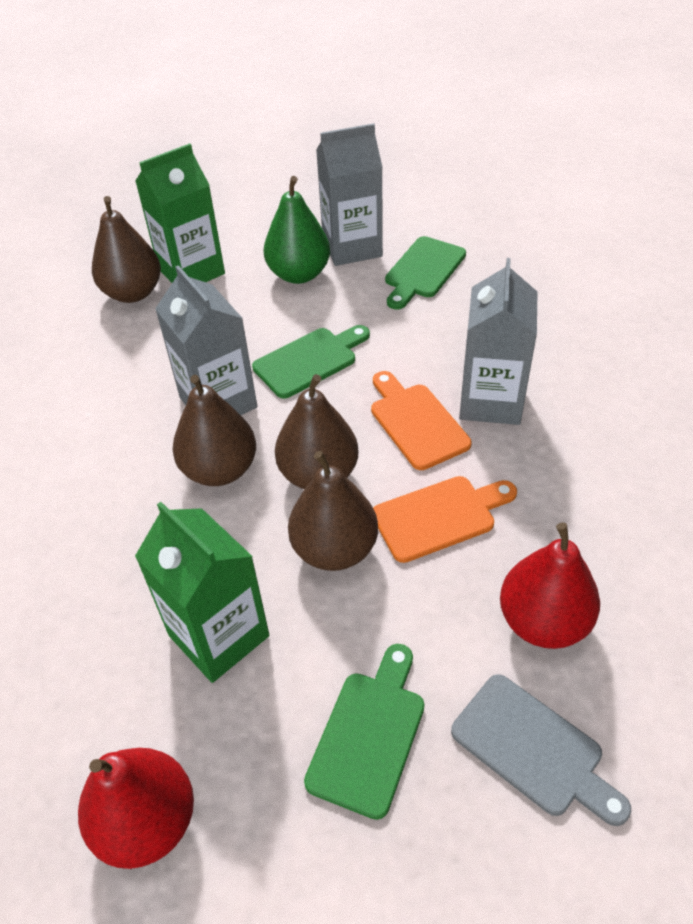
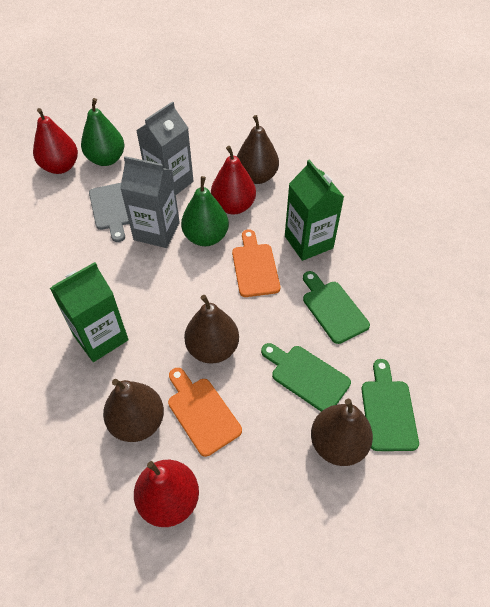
green pear: 1 -> 2
grey carton: 3 -> 2
red pear: 2 -> 3

